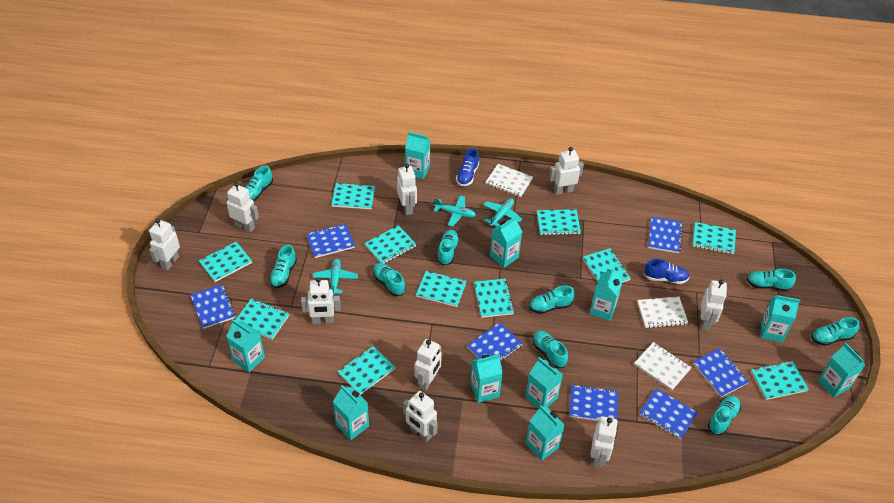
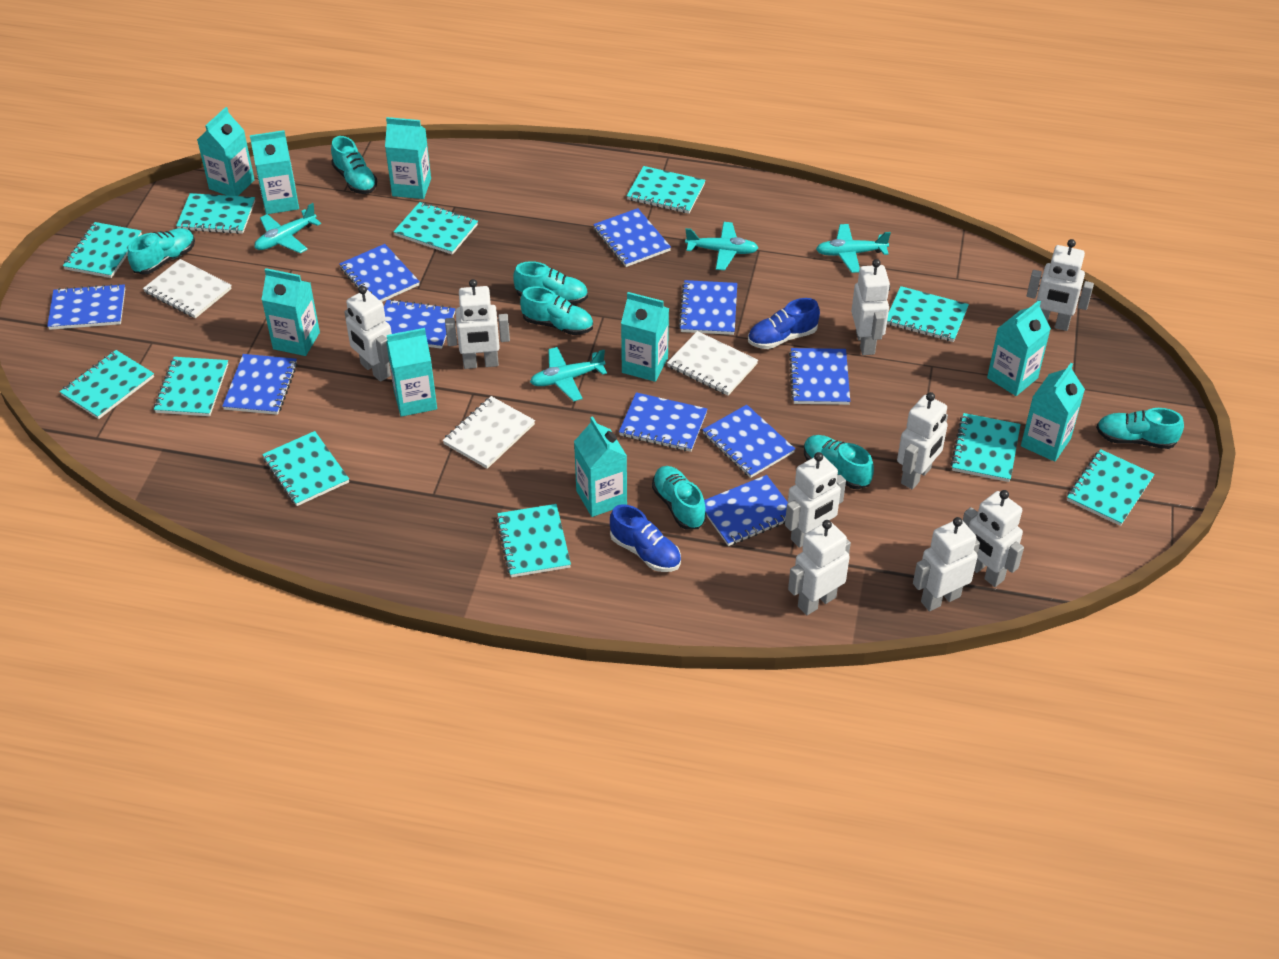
blue notebook: 7 -> 10
turquoise carton: 10 -> 9
turquoise plane: 3 -> 4
turquoise shoe: 9 -> 7

